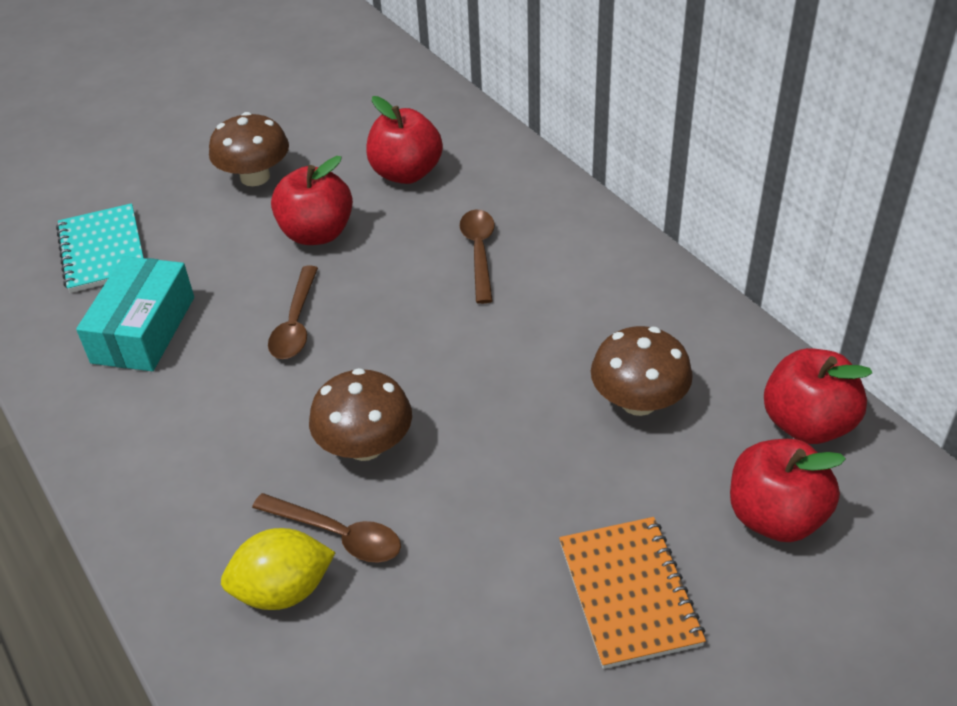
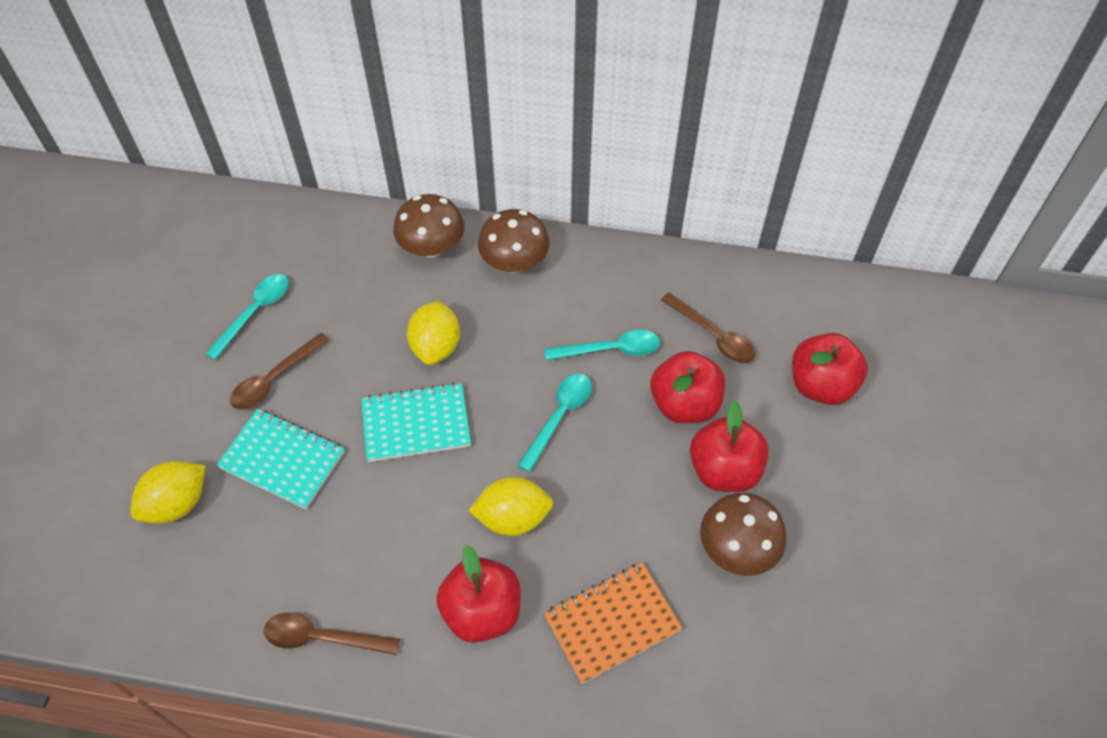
turquoise box: 1 -> 0
turquoise notebook: 1 -> 2
turquoise spoon: 0 -> 3
yellow lemon: 1 -> 3

